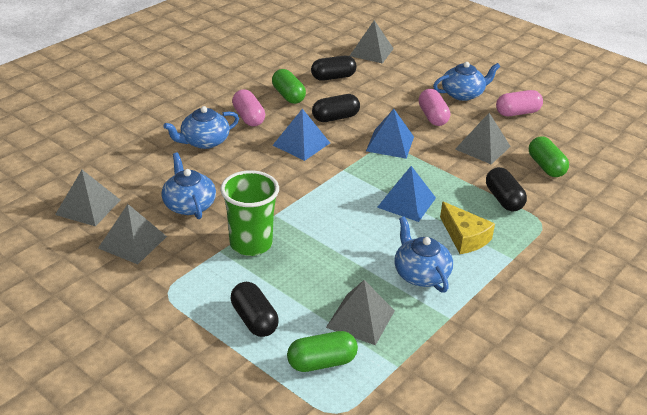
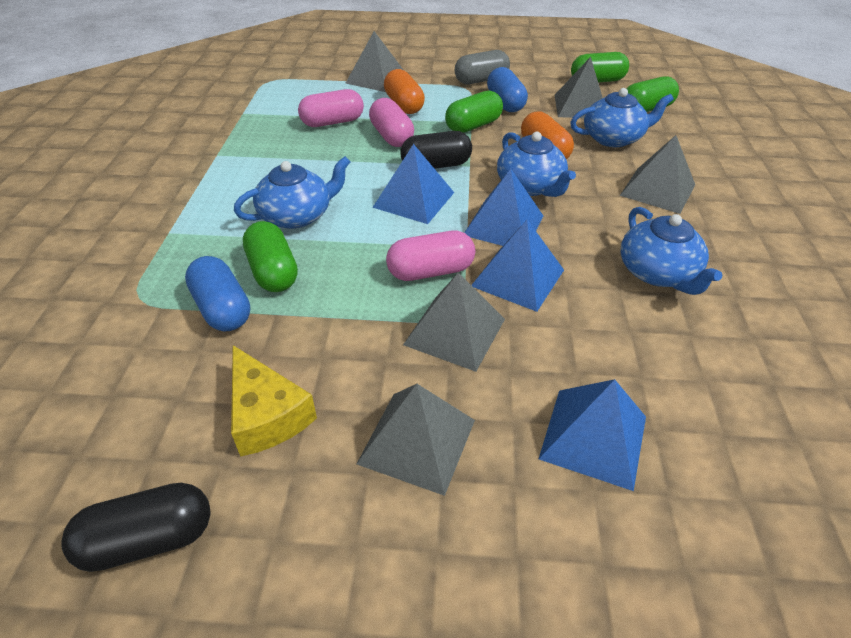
black capsule: 4 -> 2
blue capsule: 0 -> 2
blue pyramid: 3 -> 4
green capsule: 3 -> 4
green cup: 1 -> 0
grey capsule: 0 -> 1
orange capsule: 0 -> 2

